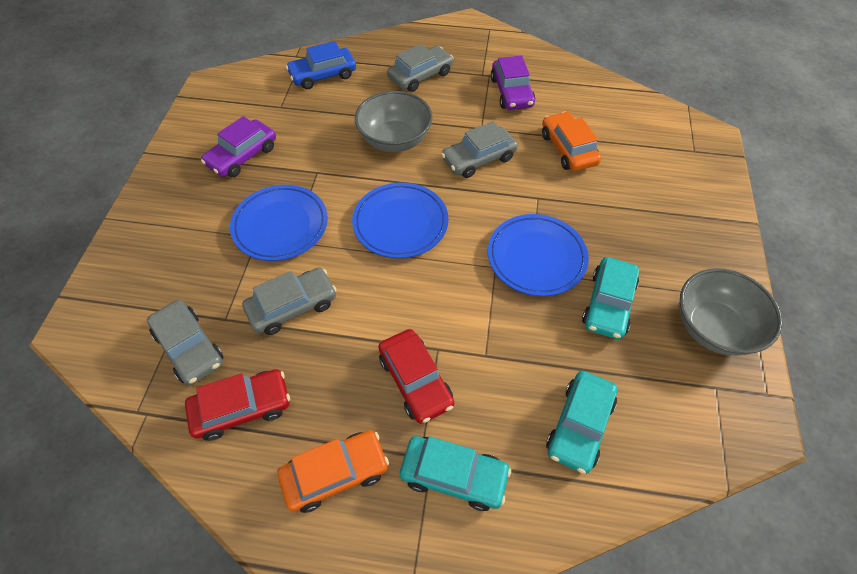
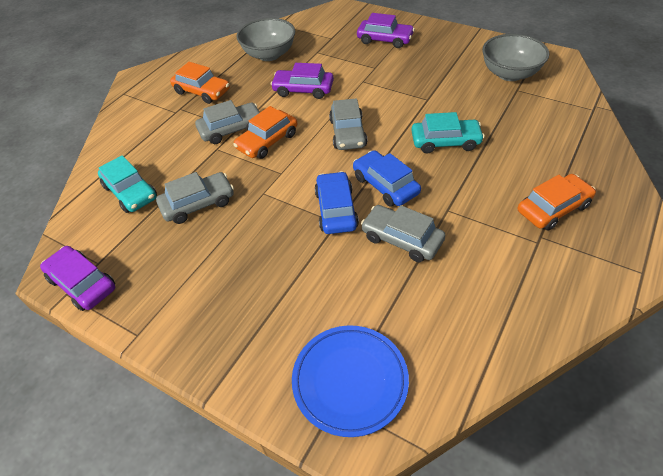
blue car: 1 -> 2
blue plate: 3 -> 1
orange car: 2 -> 3
purple car: 2 -> 3
red car: 2 -> 0
turquoise car: 3 -> 2

